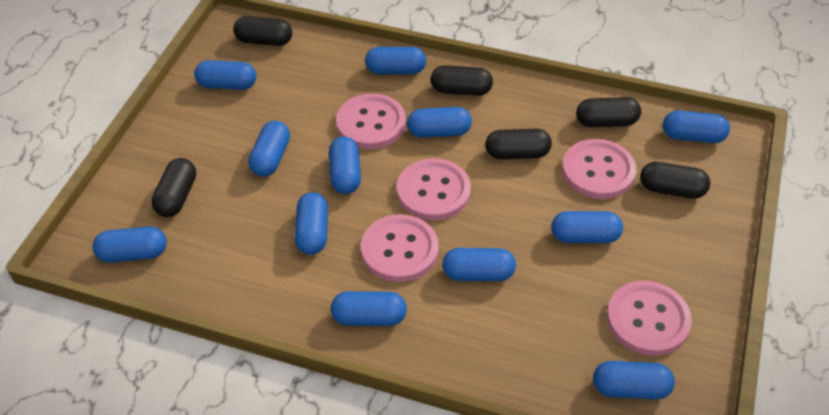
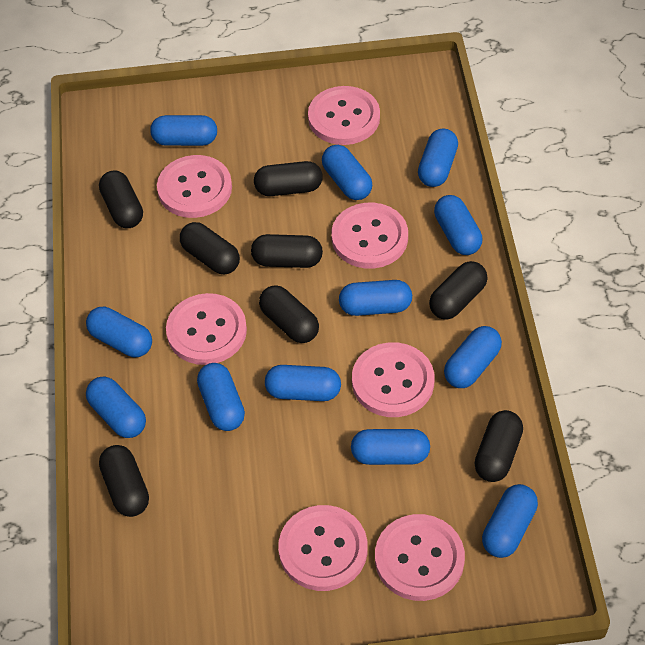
black capsule: 6 -> 8
pink button: 5 -> 7

